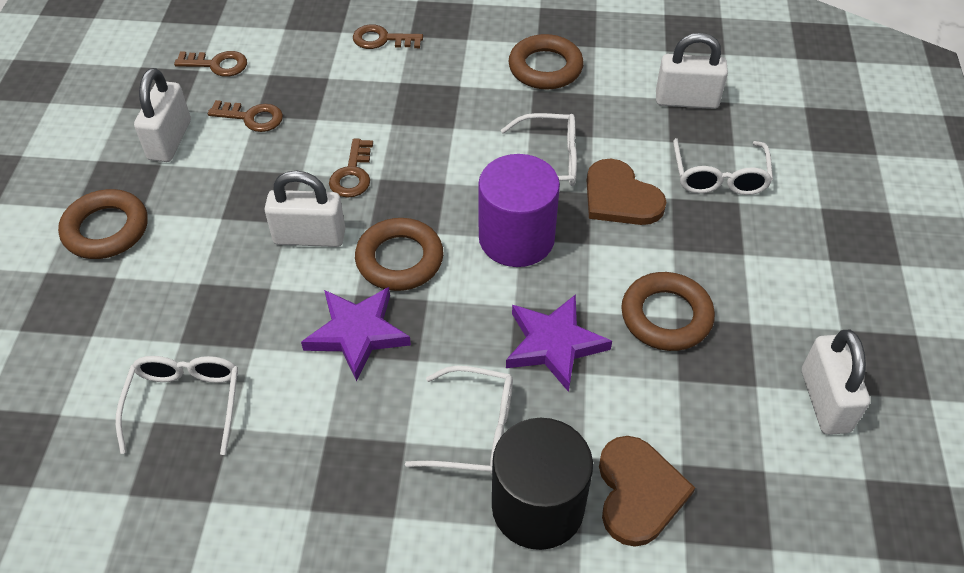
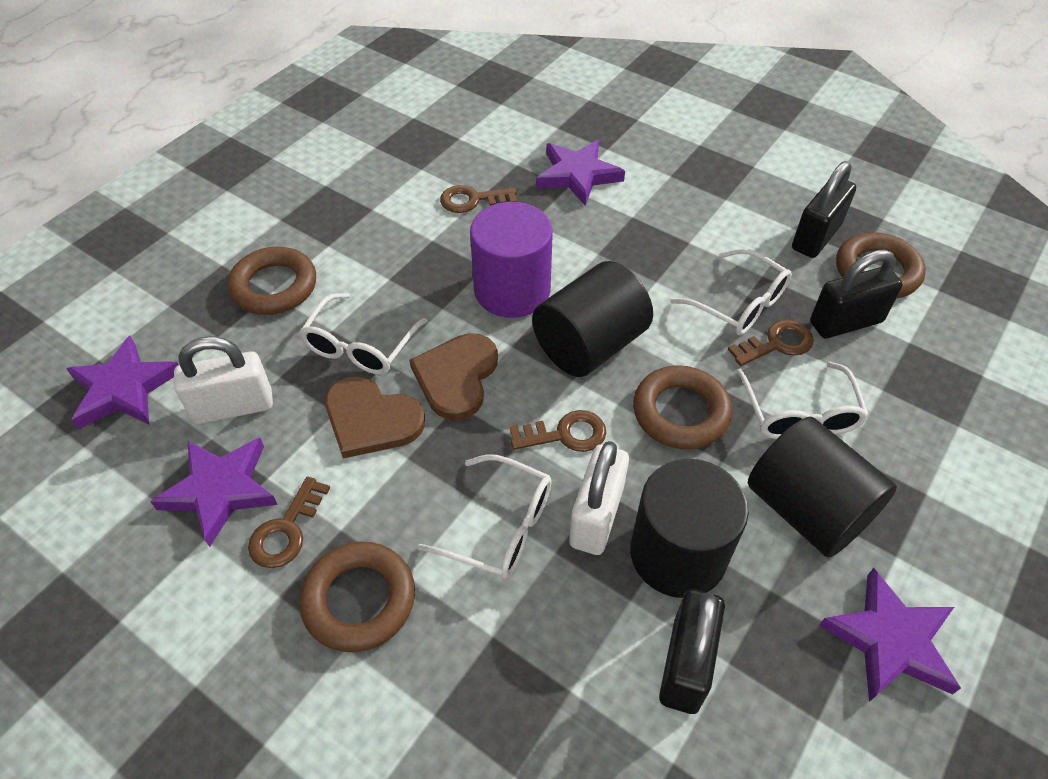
black cylinder: 1 -> 3
black padlock: 0 -> 3
purple star: 2 -> 4
white padlock: 4 -> 2

